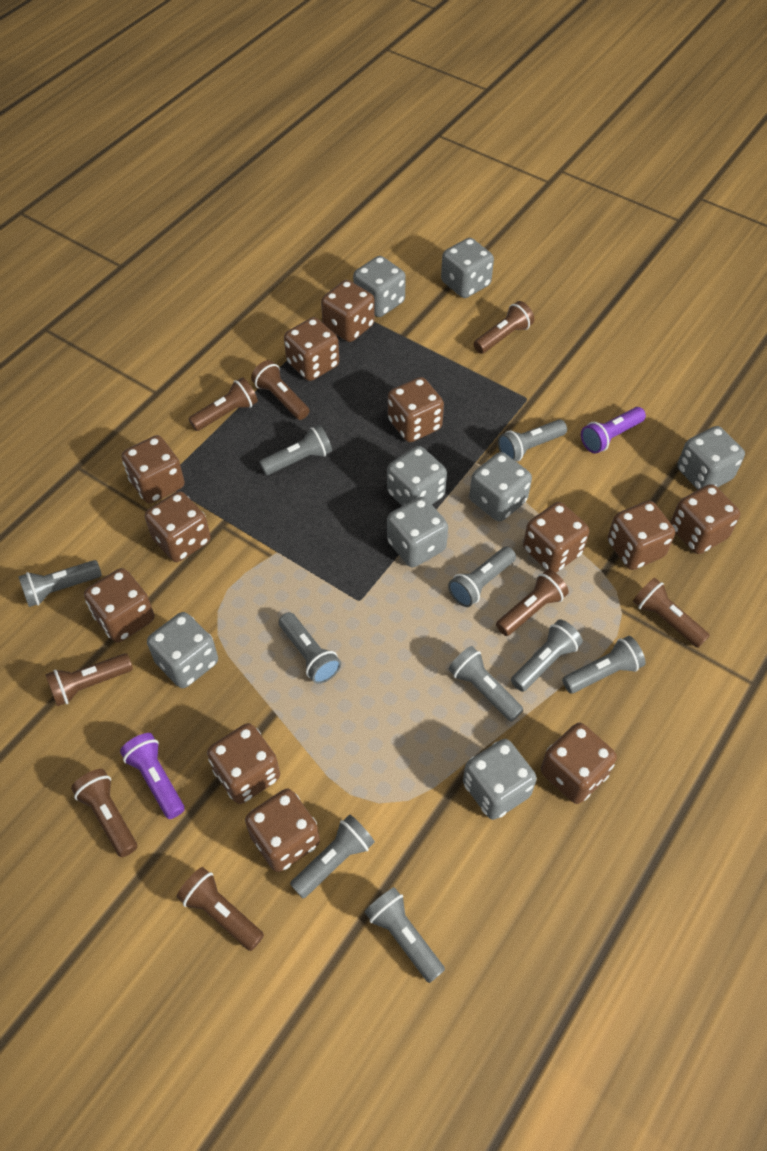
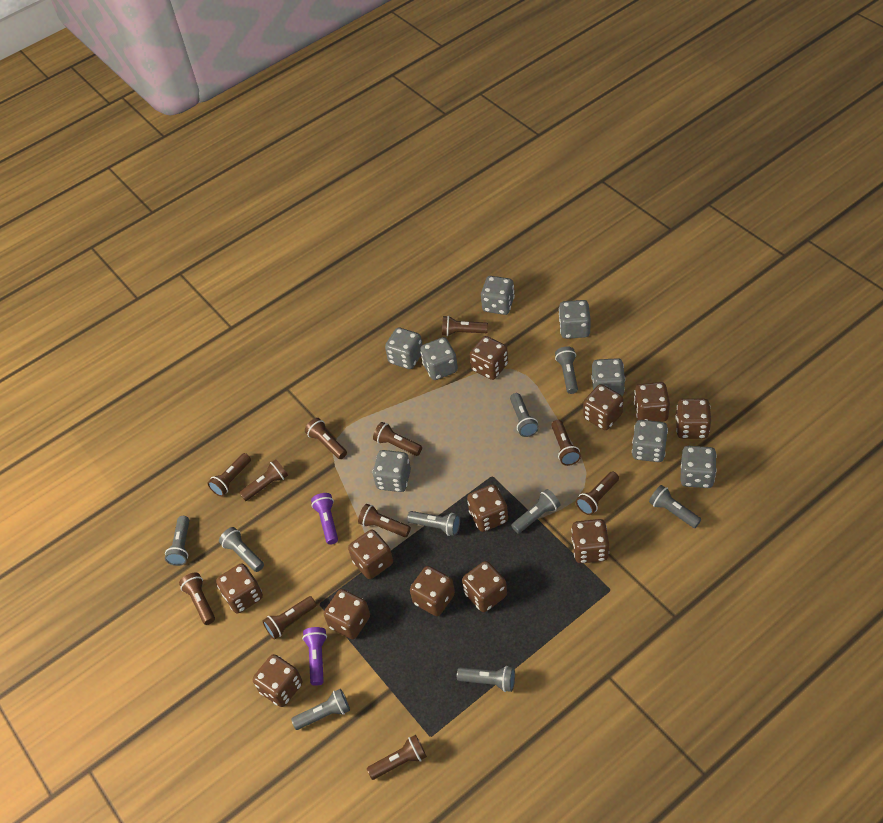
brown flashlight: 8 -> 11
grey flashlight: 10 -> 9

